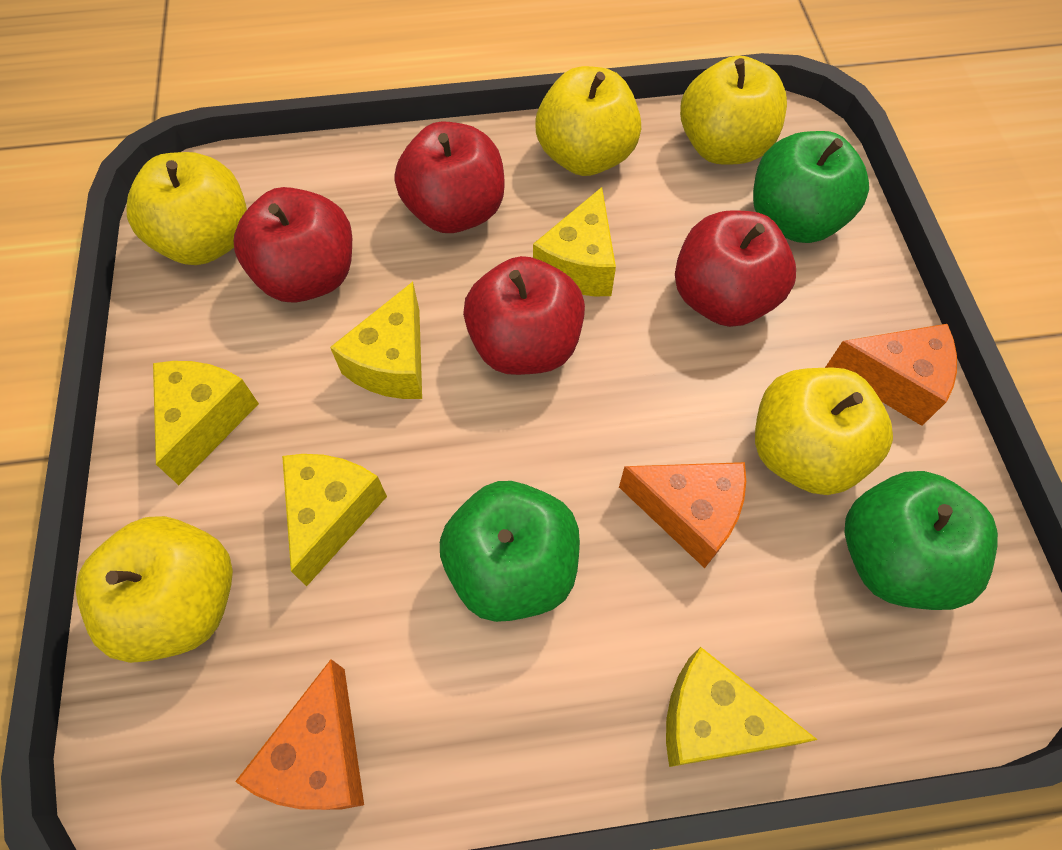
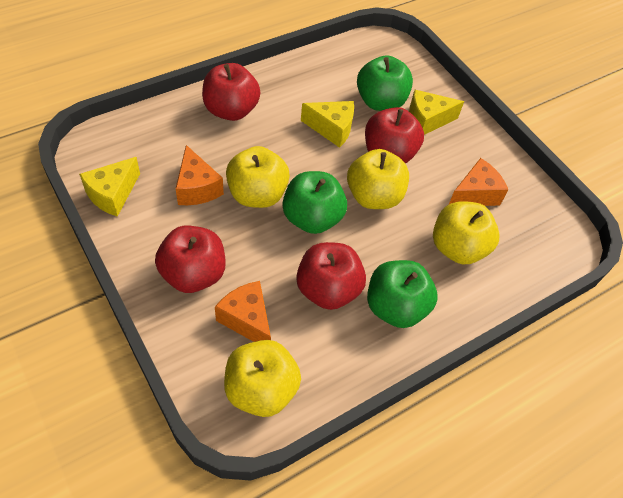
yellow apple: 5 -> 4
yellow cheese: 5 -> 3

